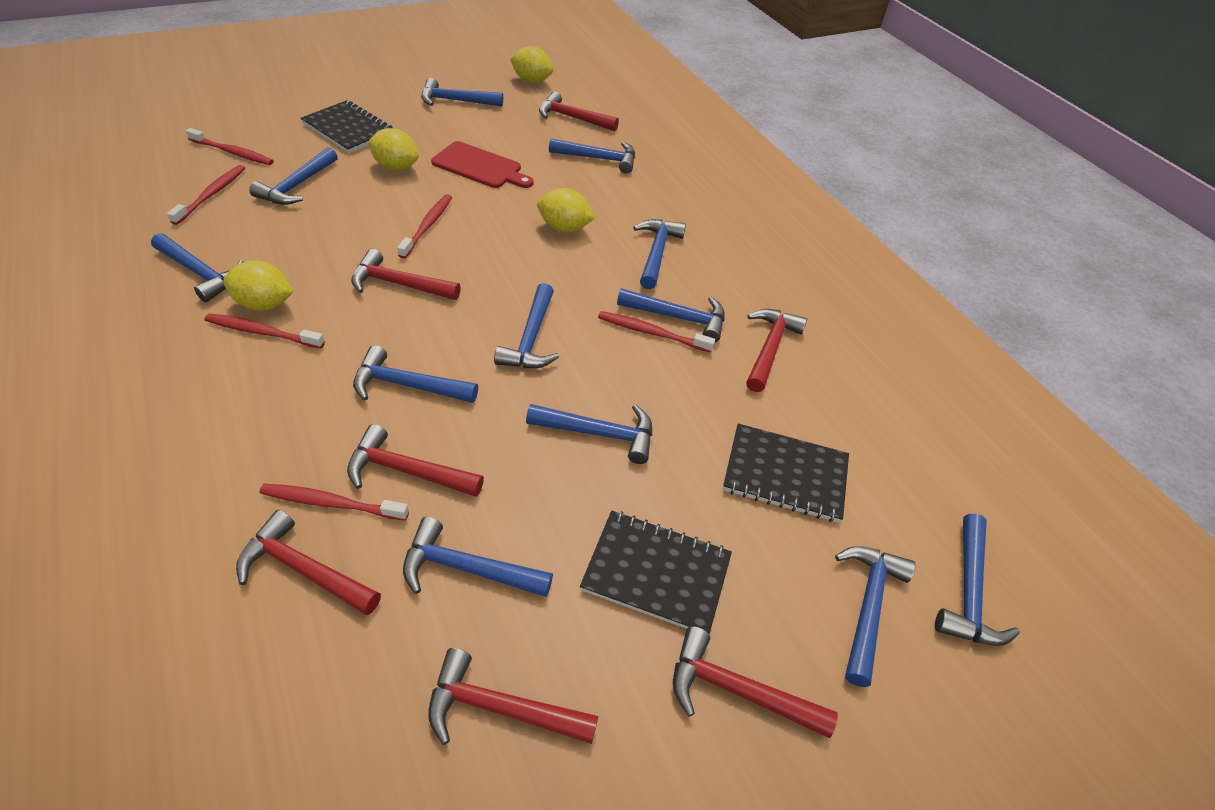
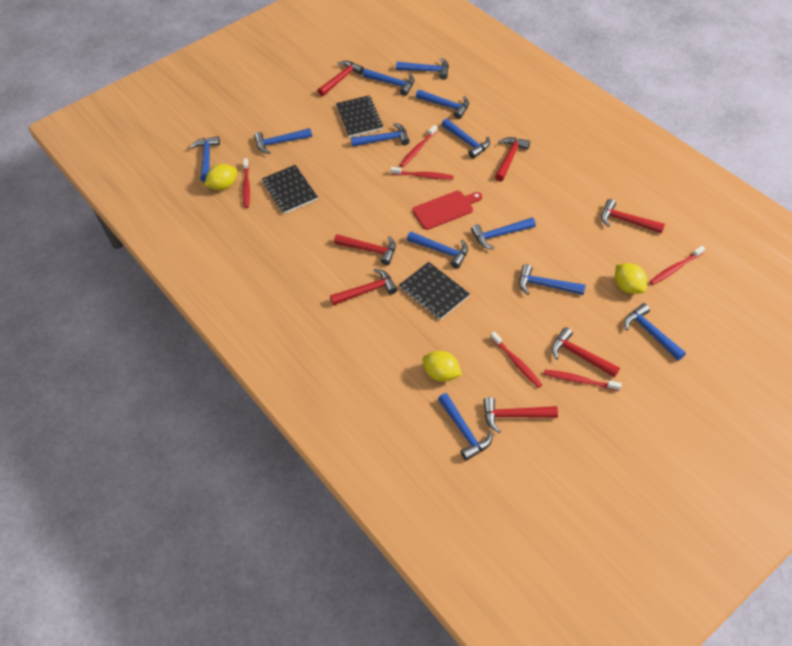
yellow lemon: 4 -> 3

